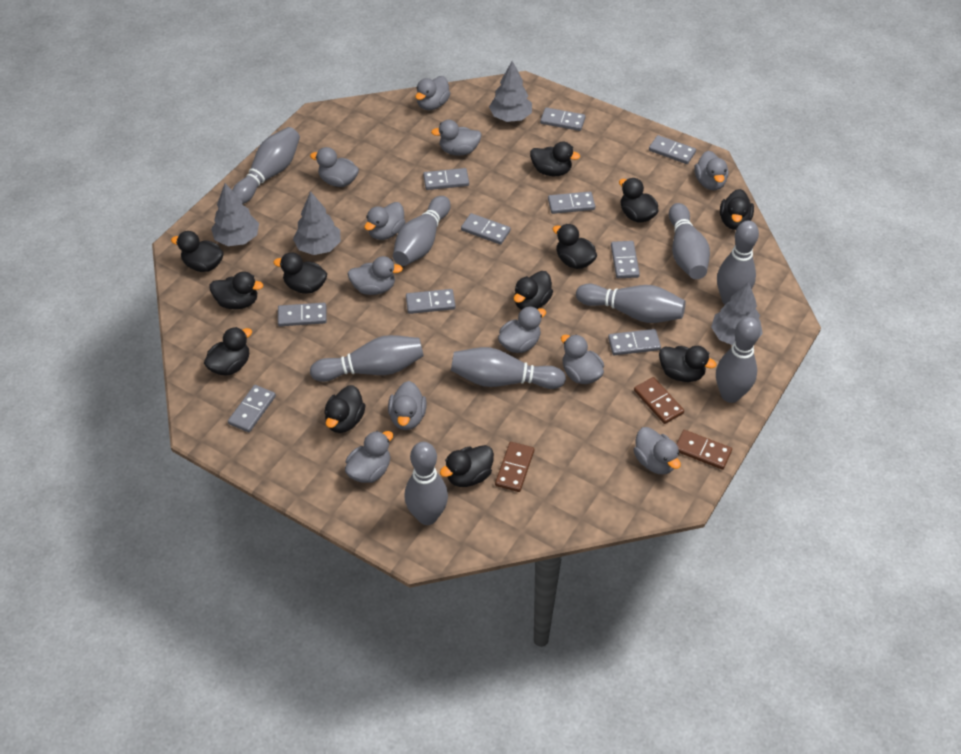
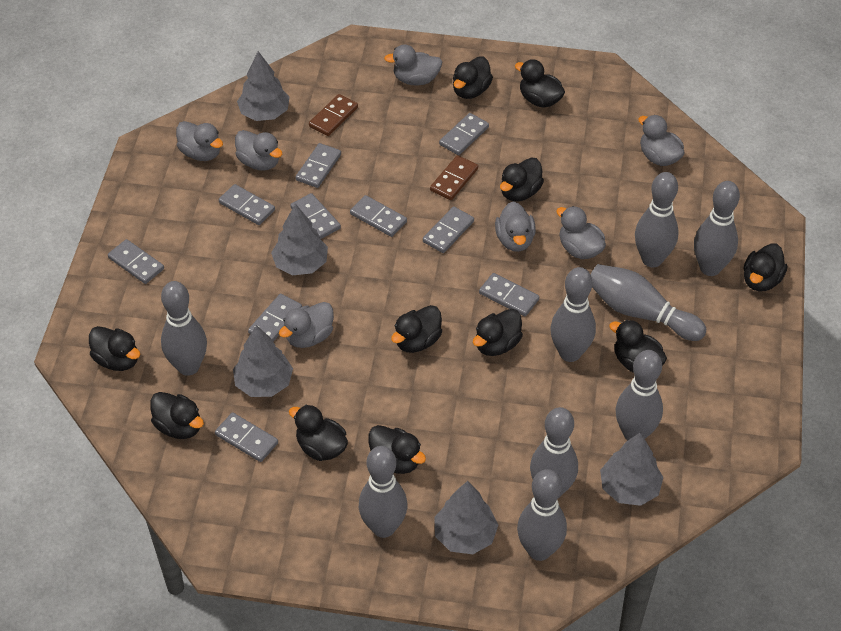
black duck: 12 -> 11
brown domino: 3 -> 2
grey duck: 11 -> 7
grey tree: 4 -> 5

